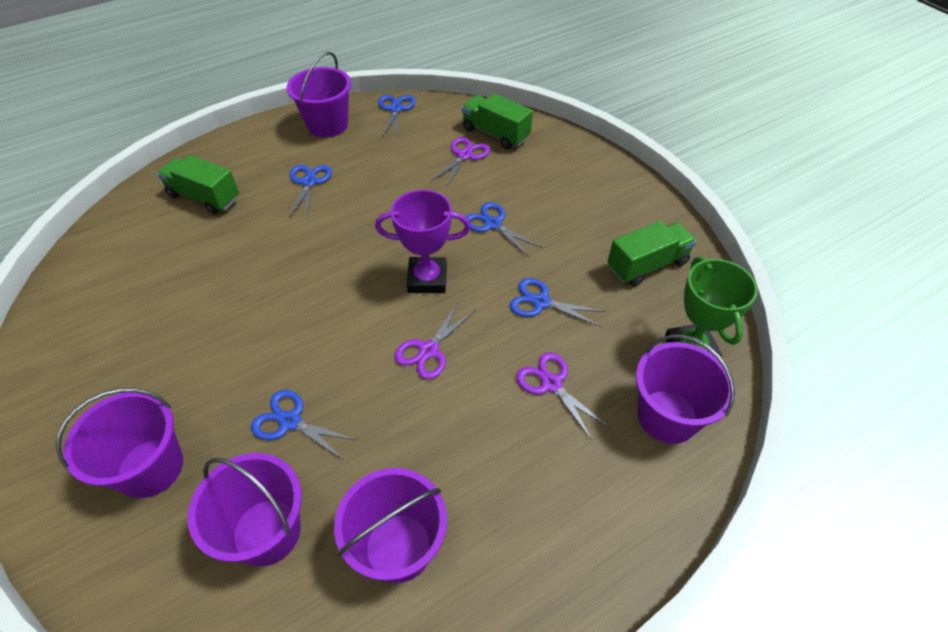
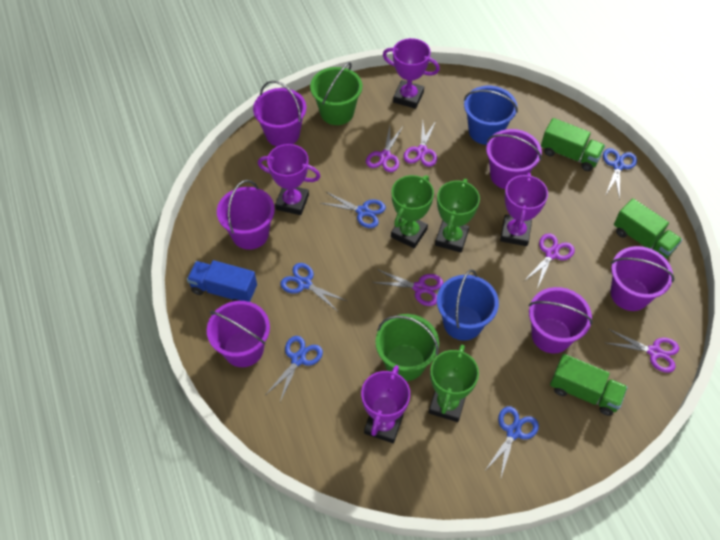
blue bucket: 0 -> 2
blue truck: 0 -> 1
green bucket: 0 -> 2
green trophy: 1 -> 3
purple bucket: 5 -> 6
purple scissors: 3 -> 5
purple trophy: 1 -> 4

